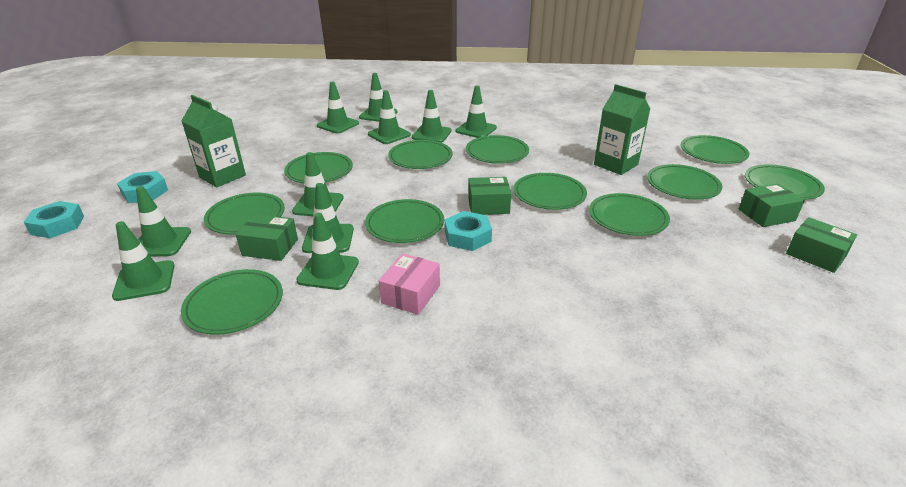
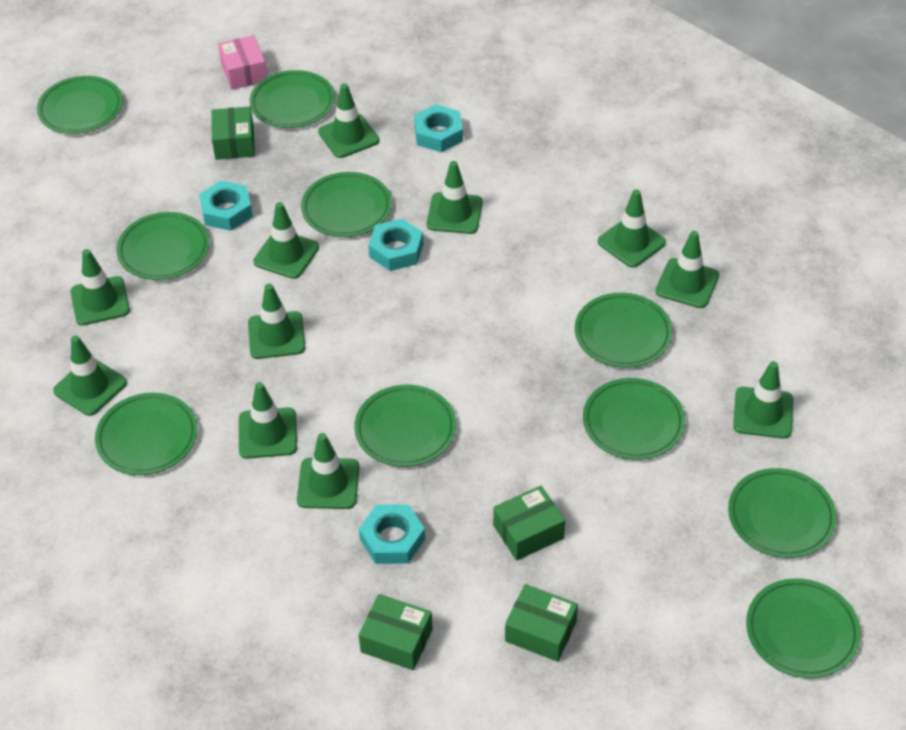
green carton: 2 -> 0
green plate: 11 -> 10
green traffic cone: 10 -> 11
turquoise nut: 3 -> 4

